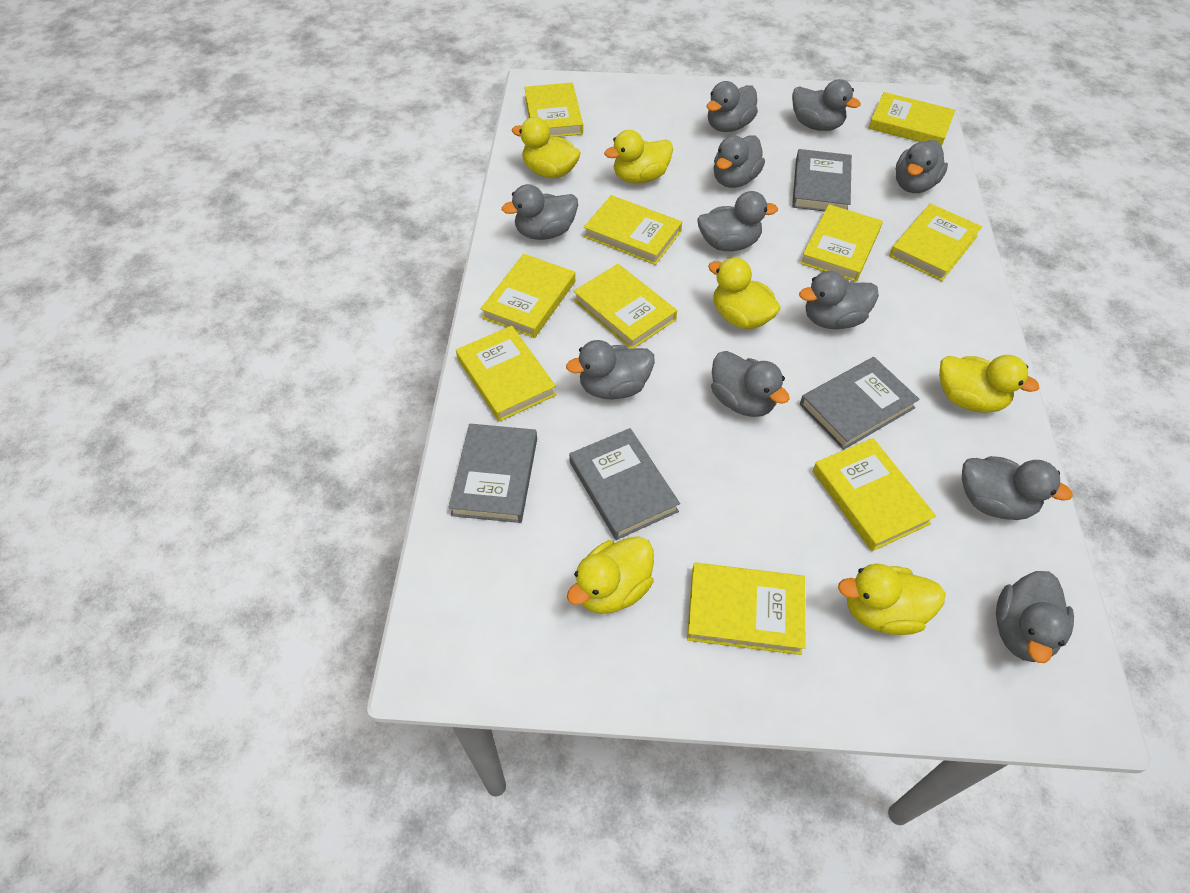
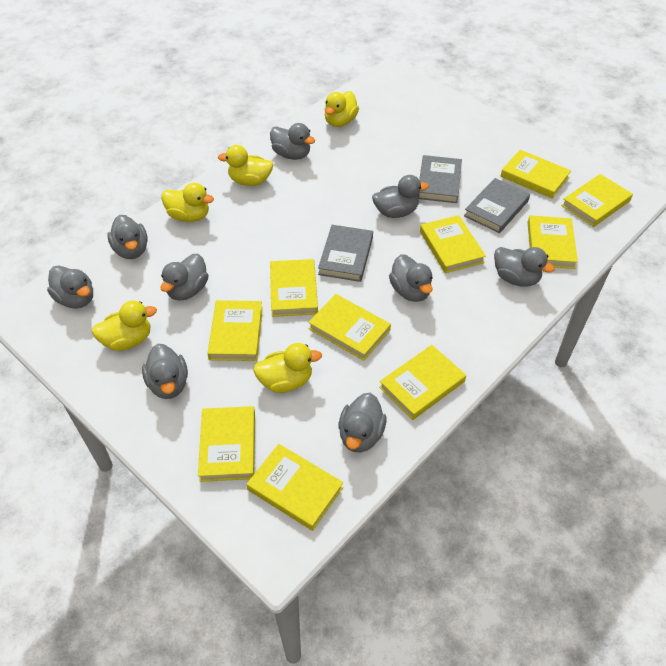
grey book: 4 -> 3
grey duck: 11 -> 9
yellow duck: 6 -> 5

